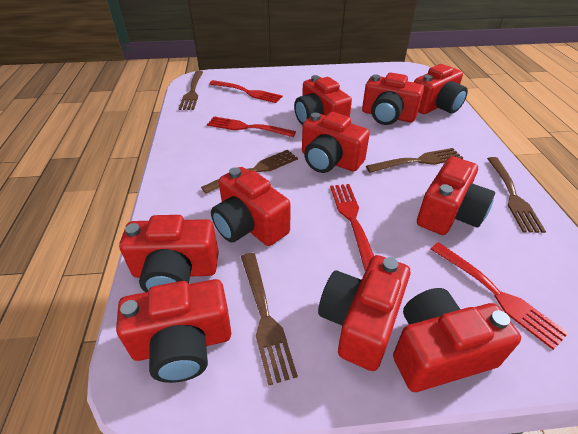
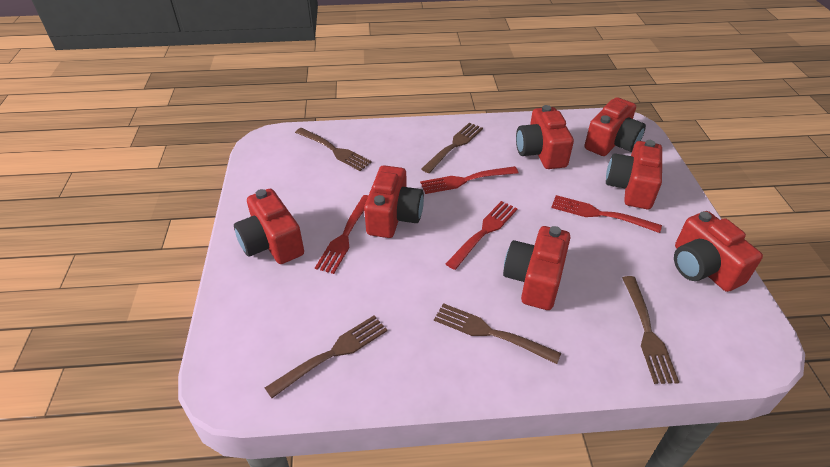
red camera: 10 -> 7

